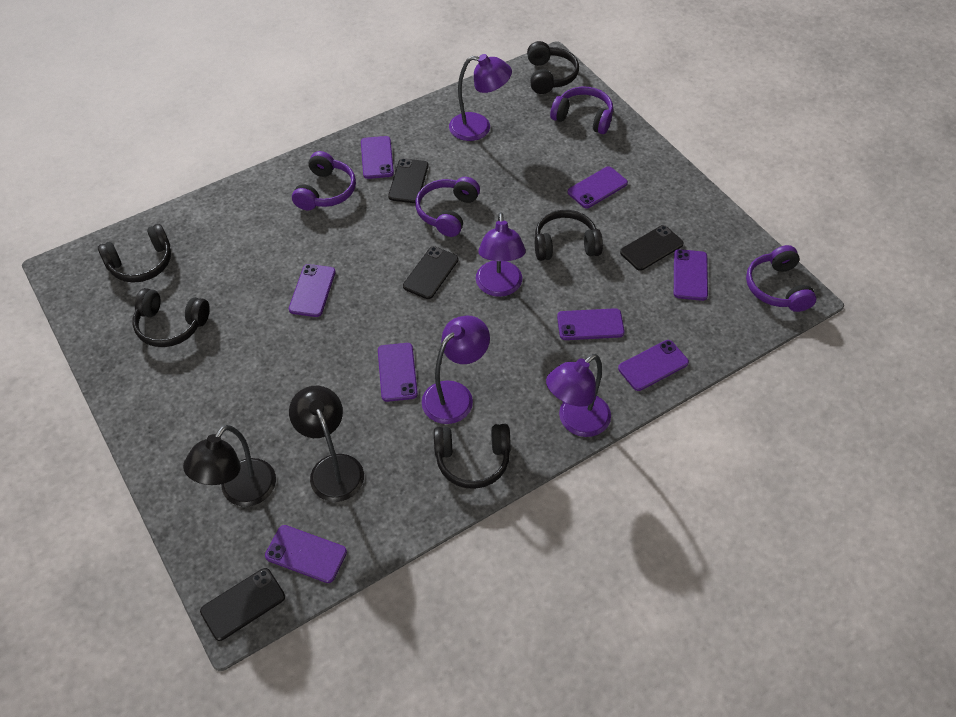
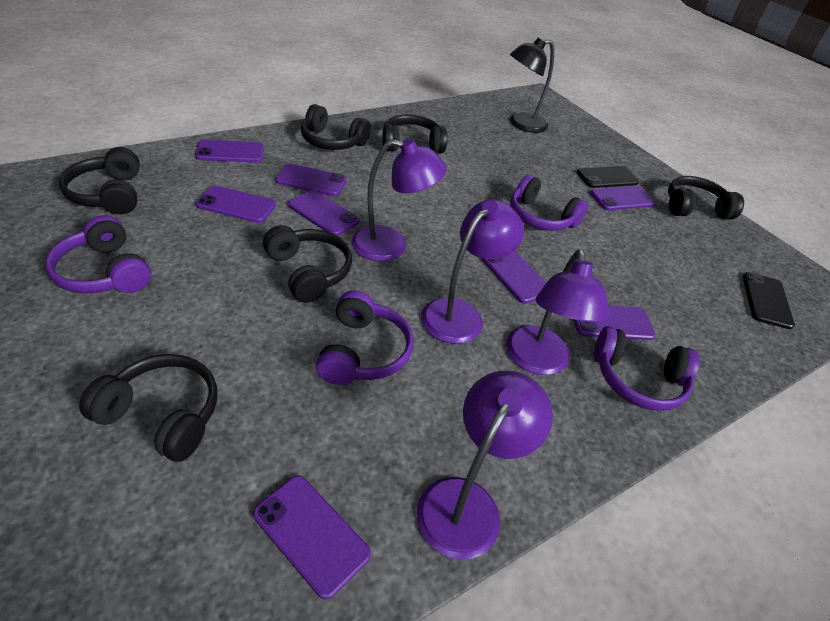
black headphones: 5 -> 6
black lamp: 2 -> 1
black phone: 4 -> 2

